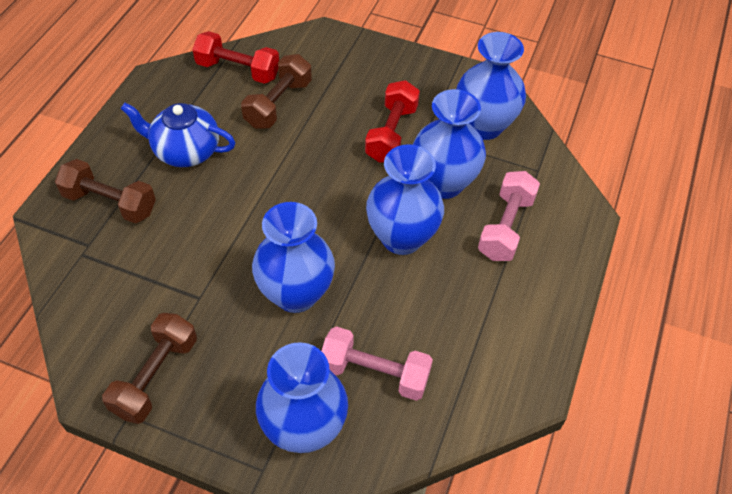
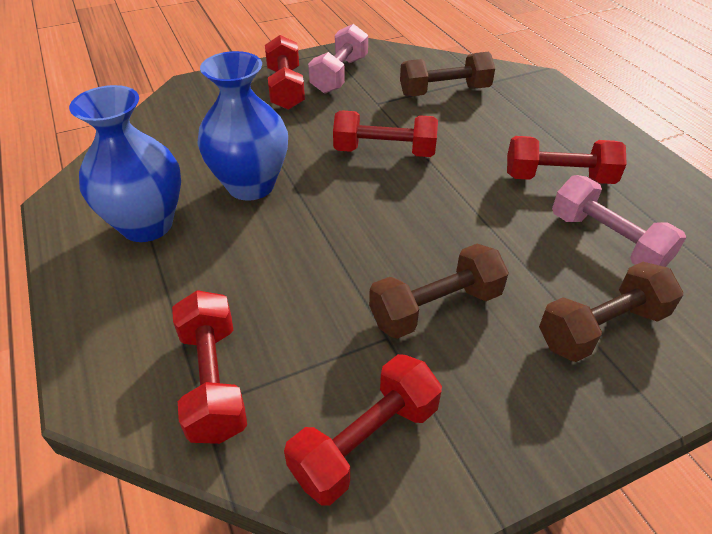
blue teapot: 1 -> 0
blue vase: 5 -> 2
red dumbbell: 2 -> 5

